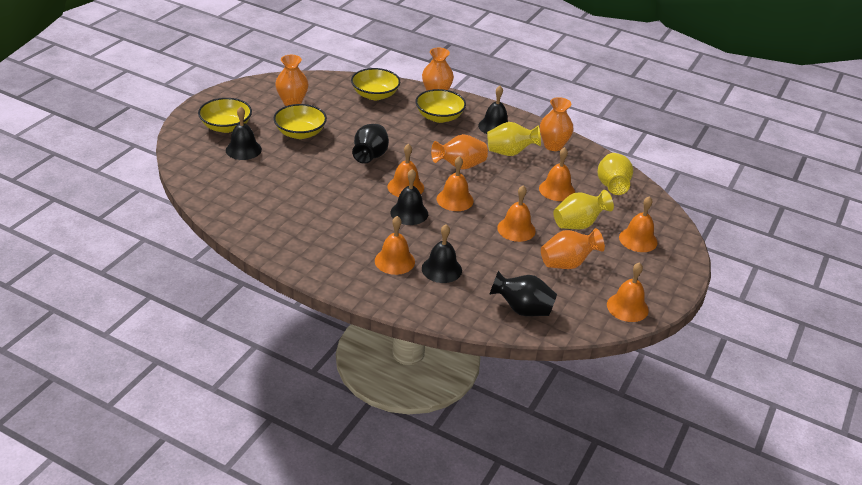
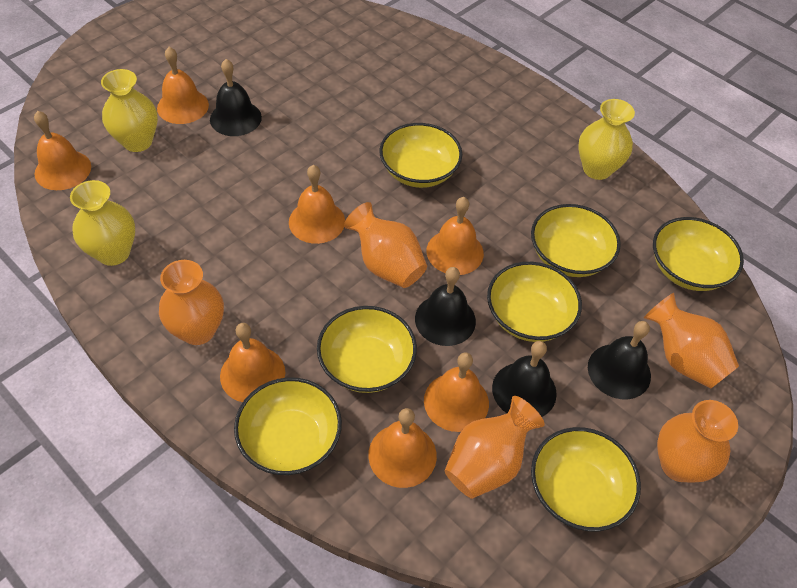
black vase: 2 -> 0
yellow bowl: 4 -> 7

